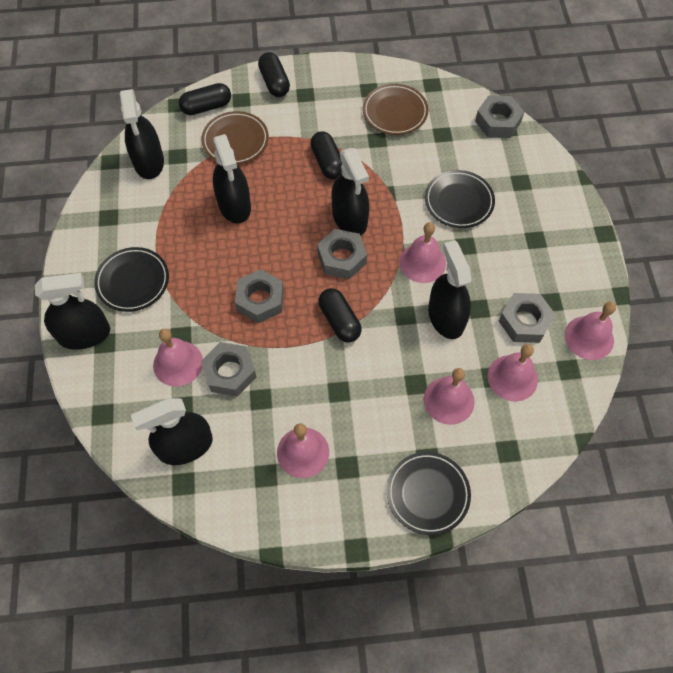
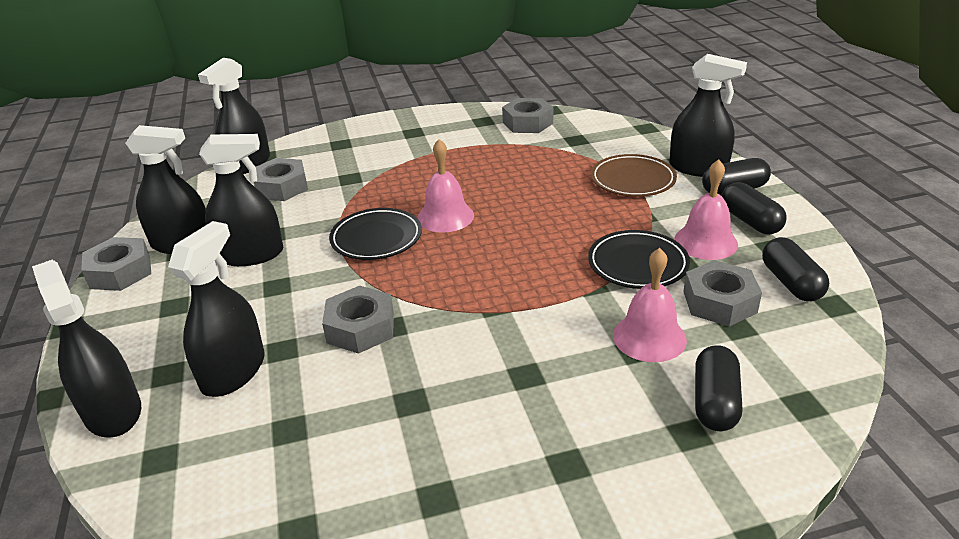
black plate: 3 -> 2
brown plate: 2 -> 1
pink bell: 6 -> 3

